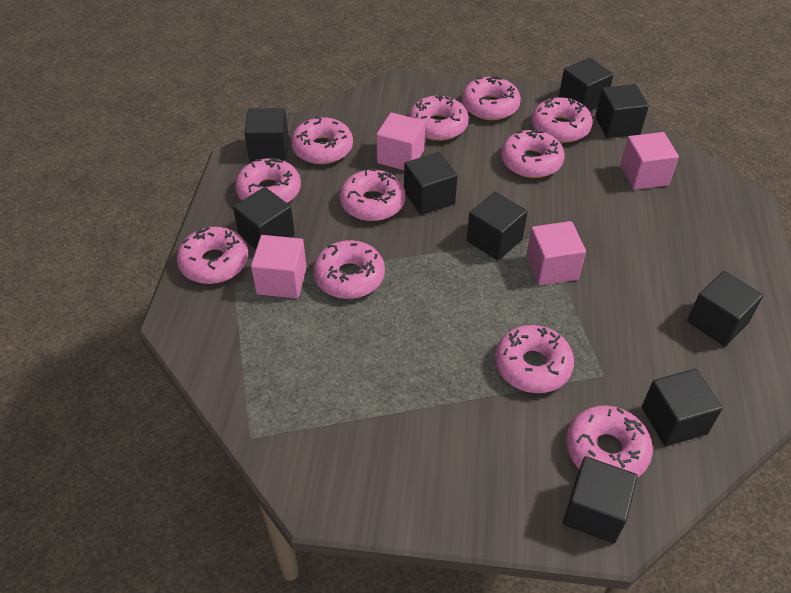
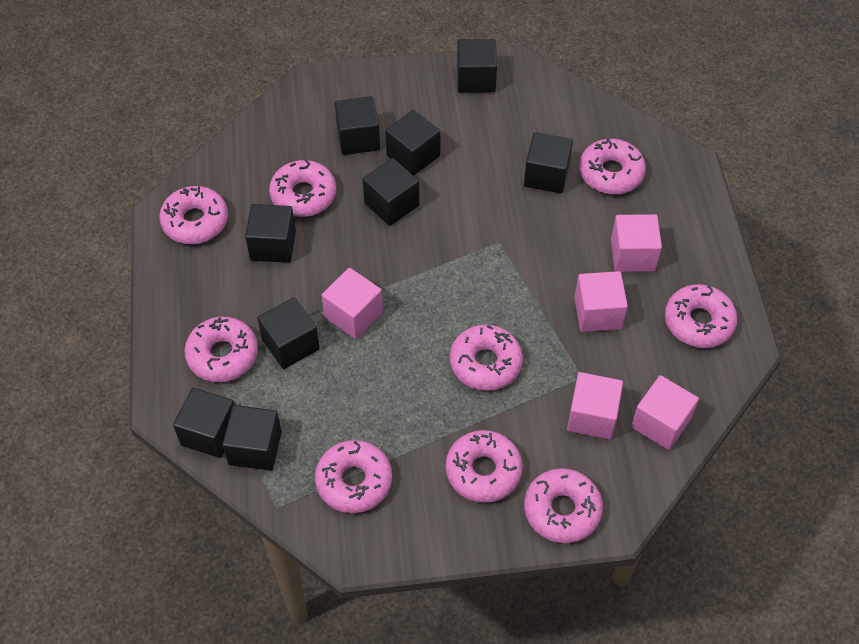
pink cube: 4 -> 5
pink donut: 11 -> 9

